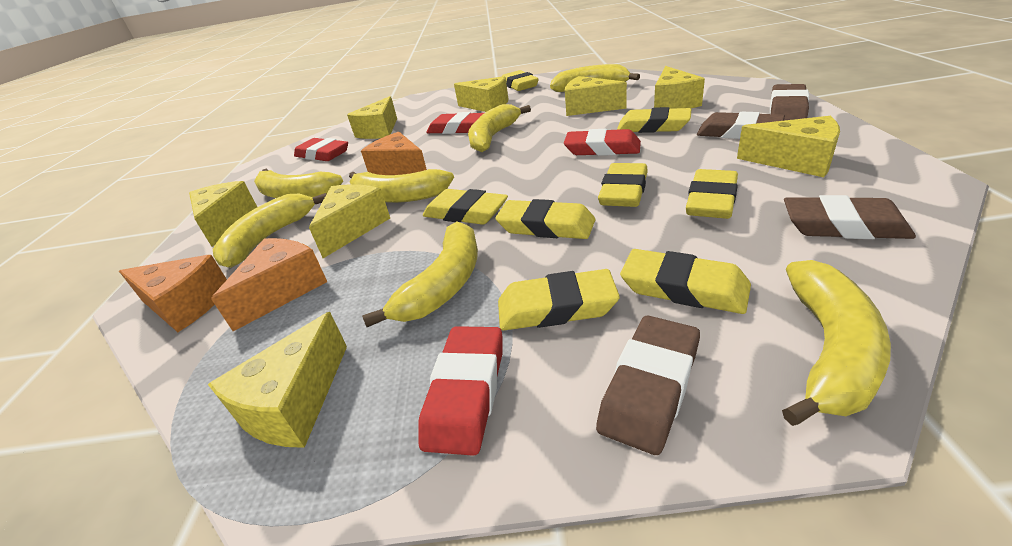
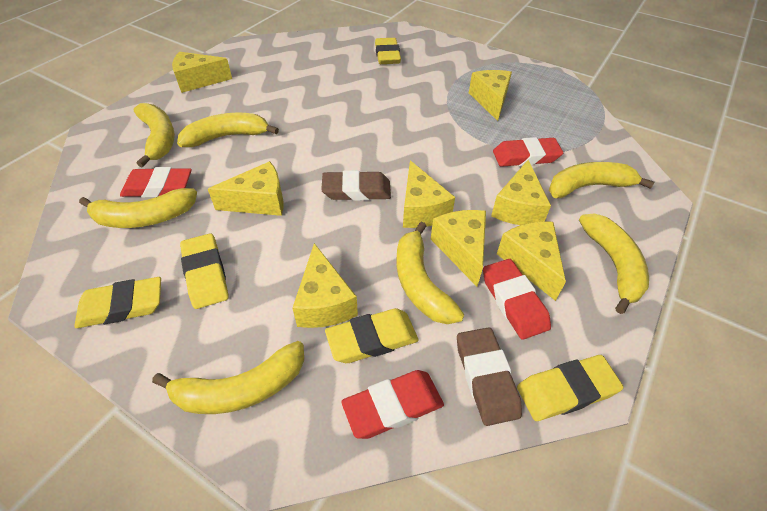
brown eraser: 4 -> 2
orange cheese: 3 -> 0
yellow eraser: 8 -> 5

